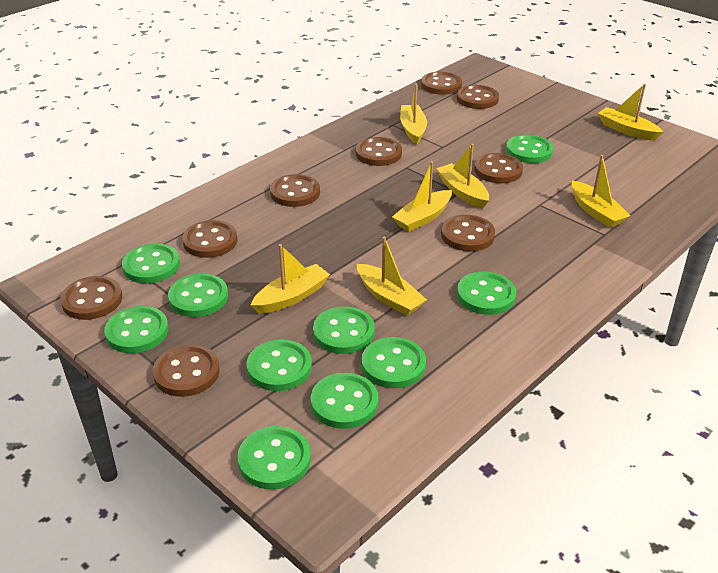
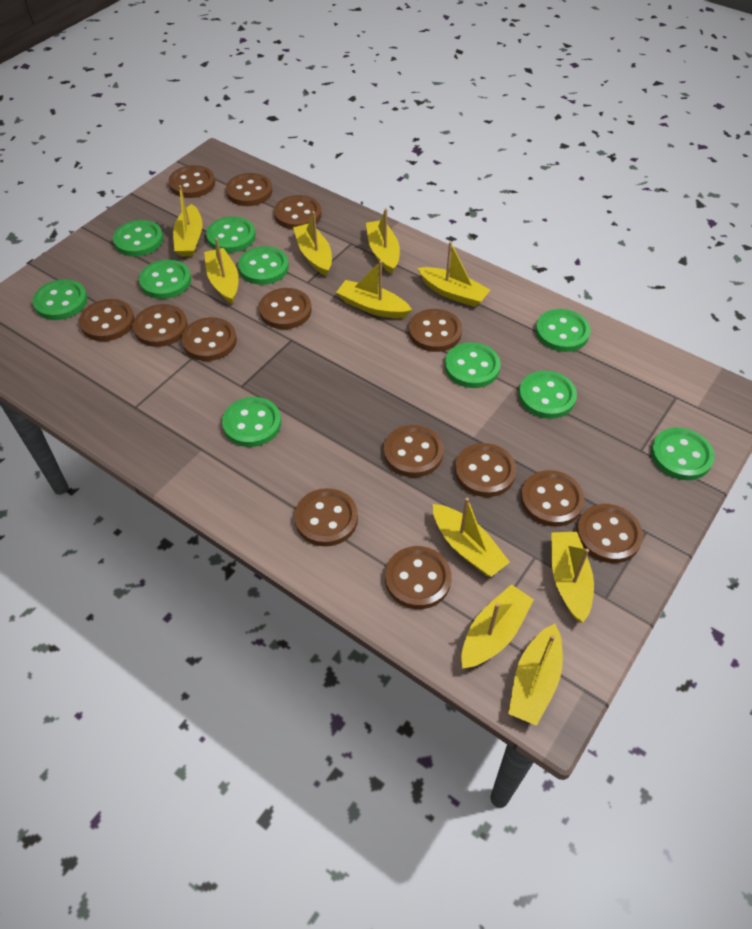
brown button: 9 -> 14
yellow boat: 7 -> 10

